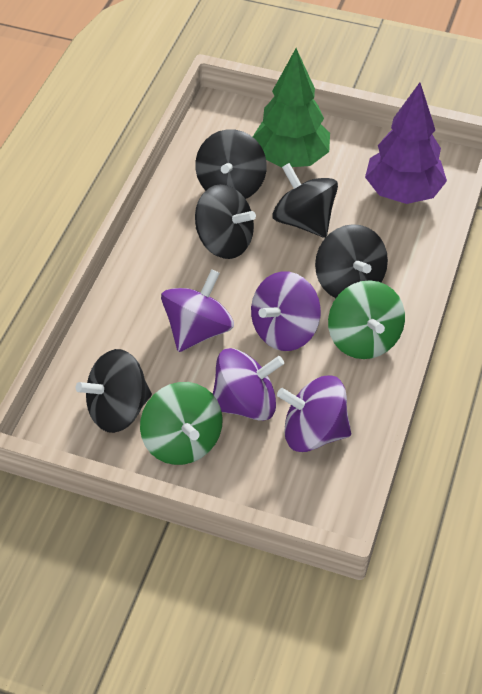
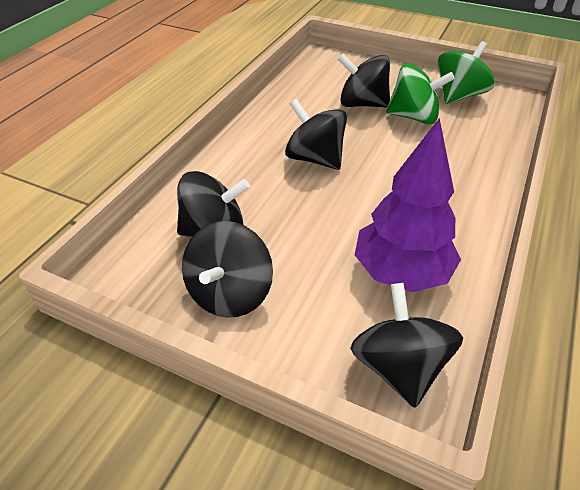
green tree: 1 -> 0
purple spinning top: 4 -> 0

